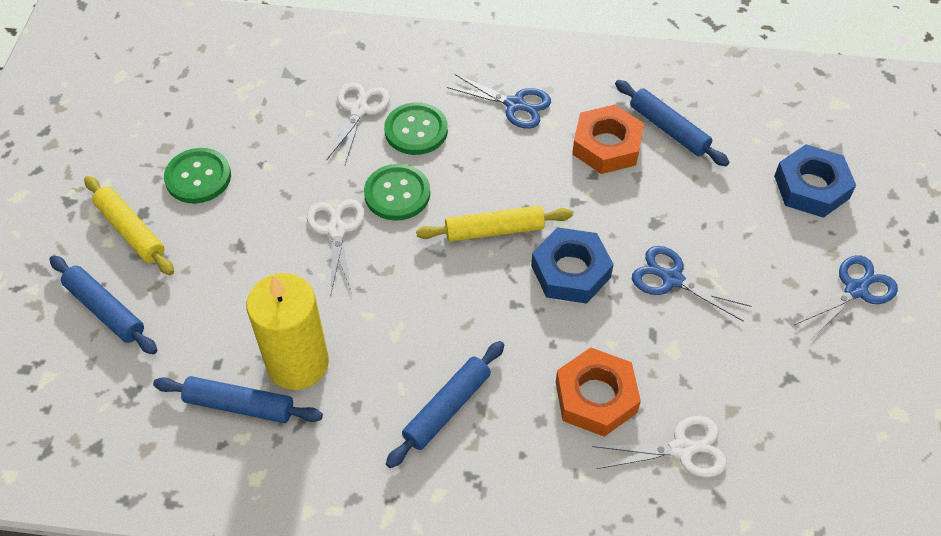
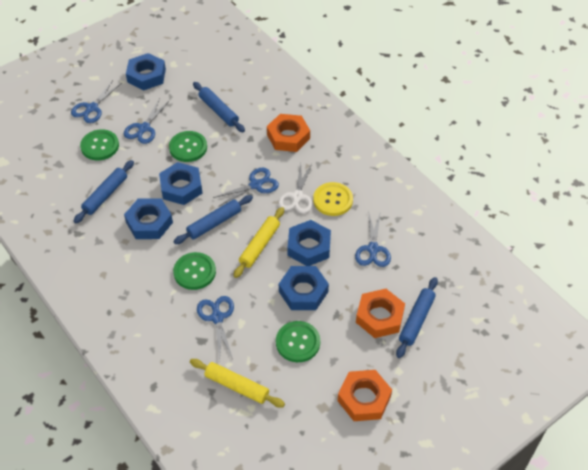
blue nut: 2 -> 5
blue scissors: 3 -> 5
green button: 3 -> 4
orange nut: 2 -> 3
white scissors: 3 -> 1
yellow button: 0 -> 1
yellow candle: 1 -> 0

